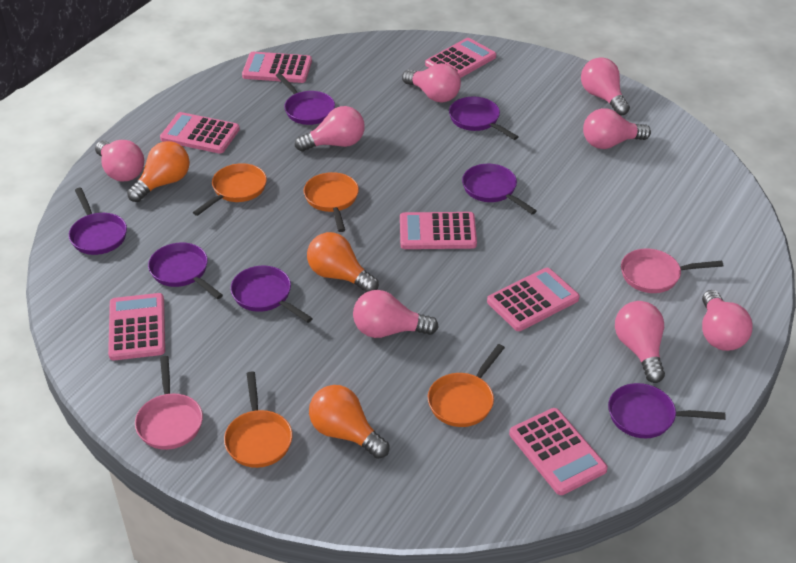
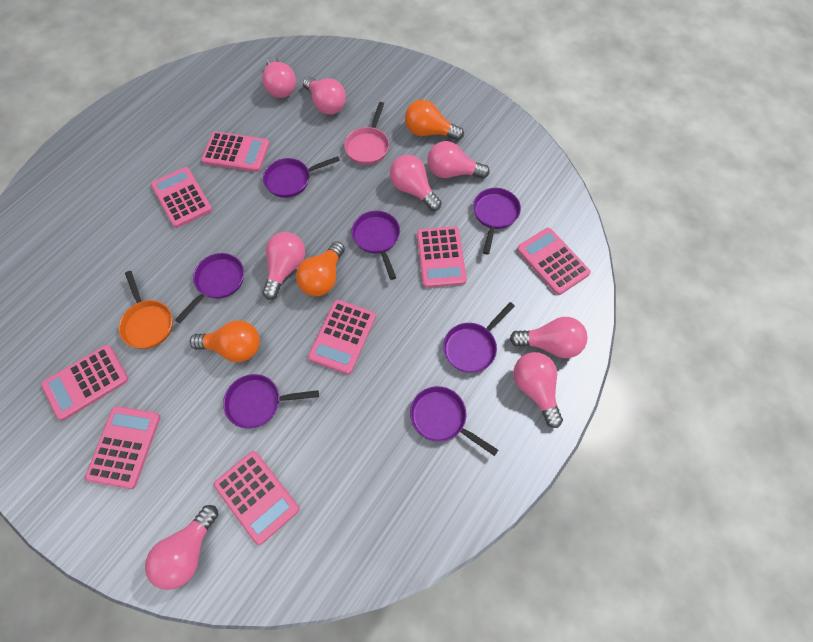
orange pan: 4 -> 1
pink calculator: 7 -> 8
pink pan: 2 -> 1

